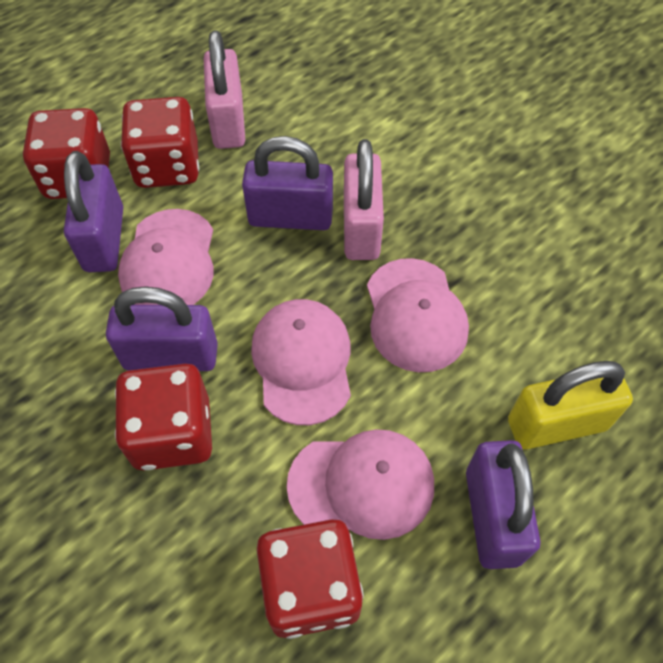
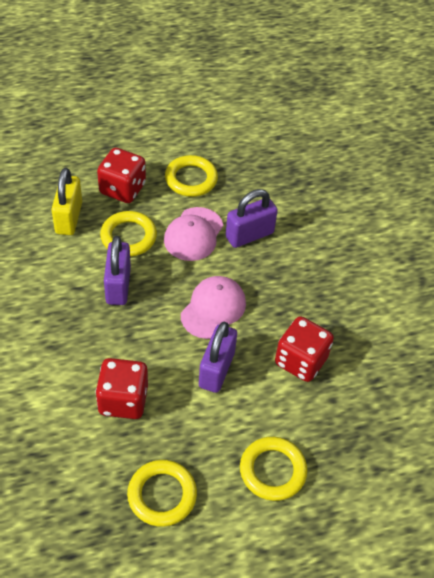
pink cap: 4 -> 2
pink padlock: 2 -> 0
purple padlock: 4 -> 3
red dice: 4 -> 3
yellow ring: 0 -> 4

